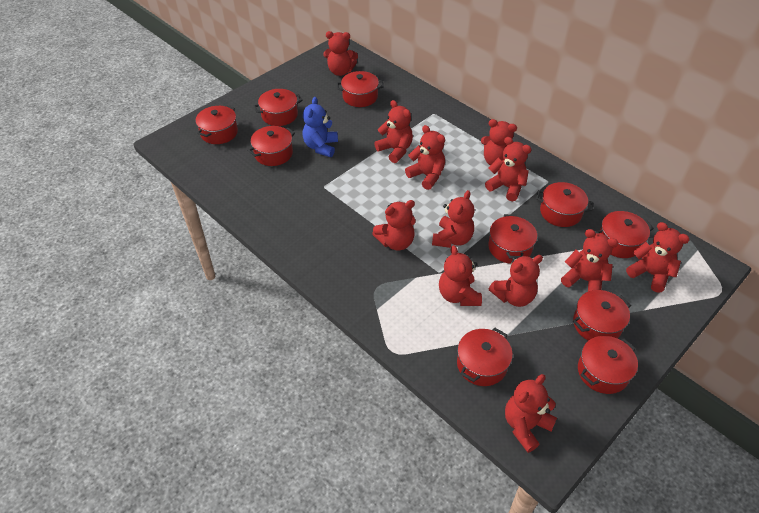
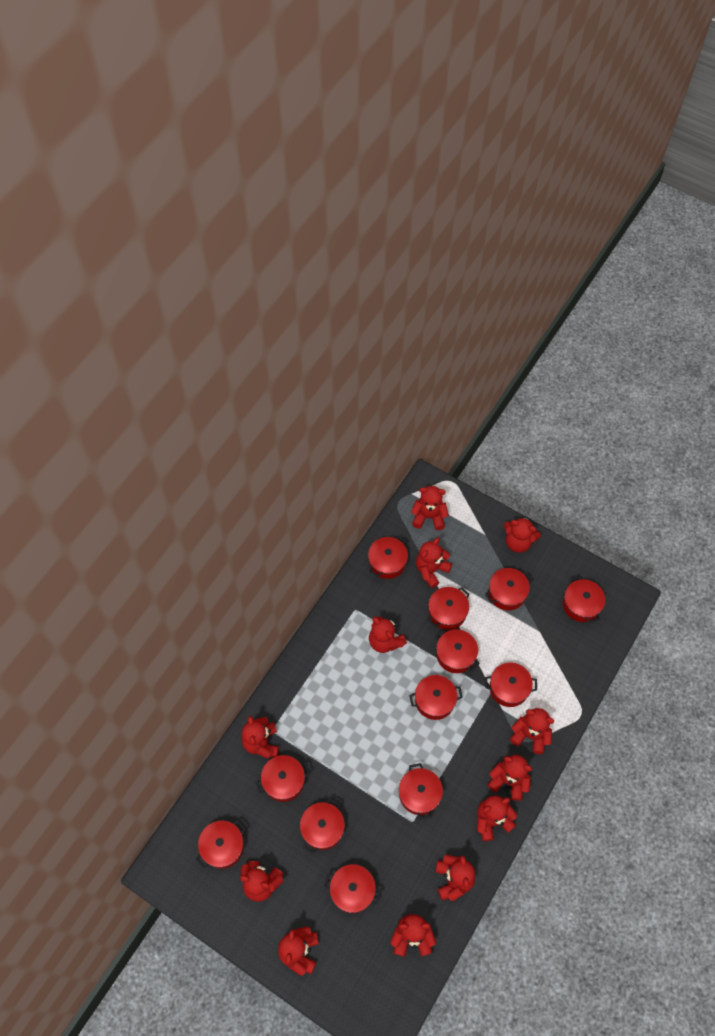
blue teddy bear: 1 -> 0
red pot: 10 -> 12

